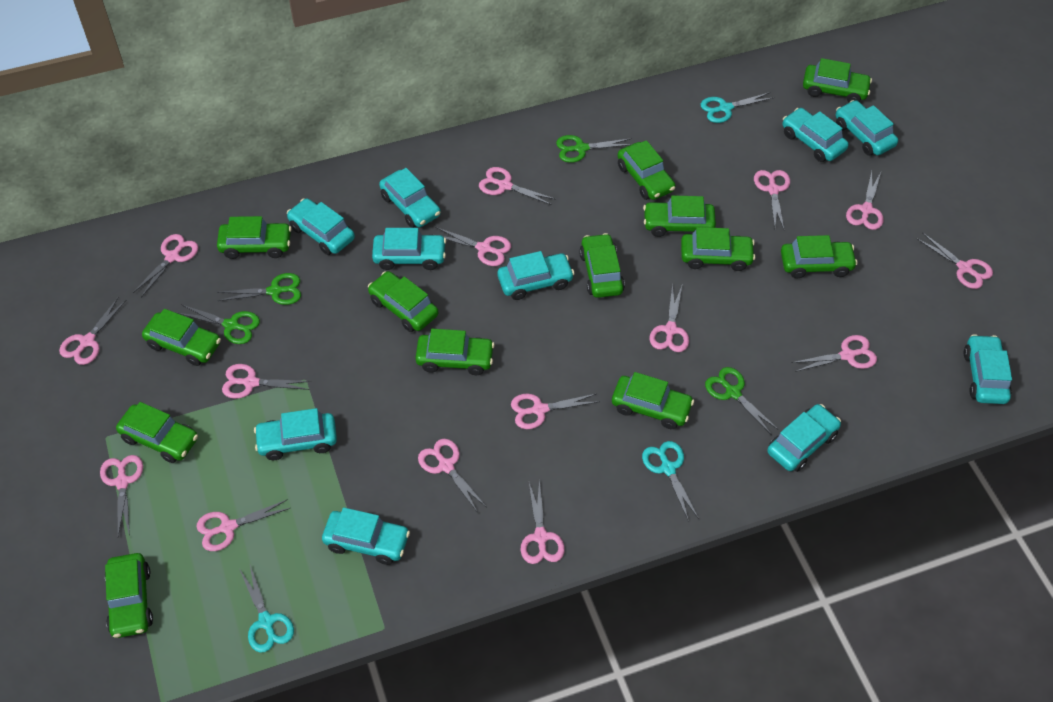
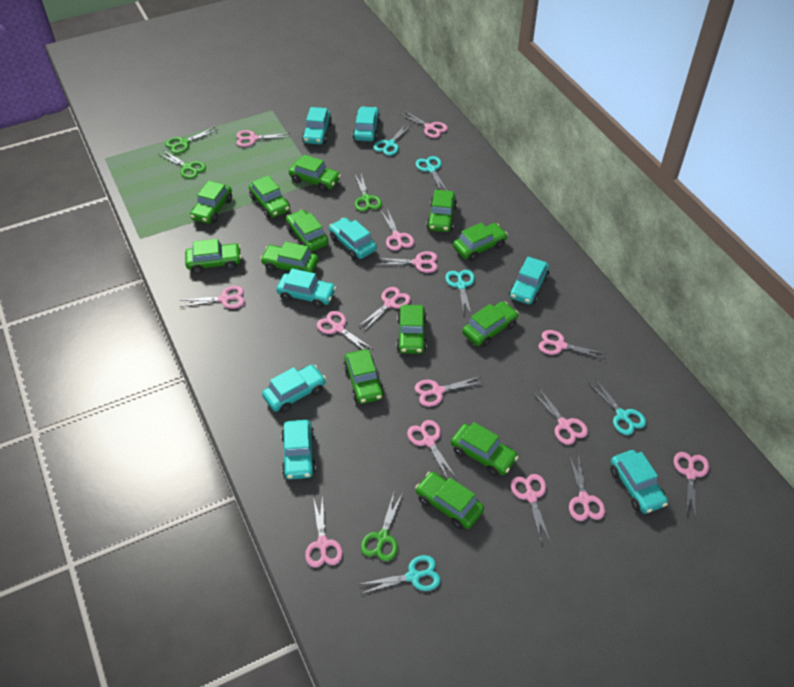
turquoise car: 10 -> 8
turquoise scissors: 3 -> 5

